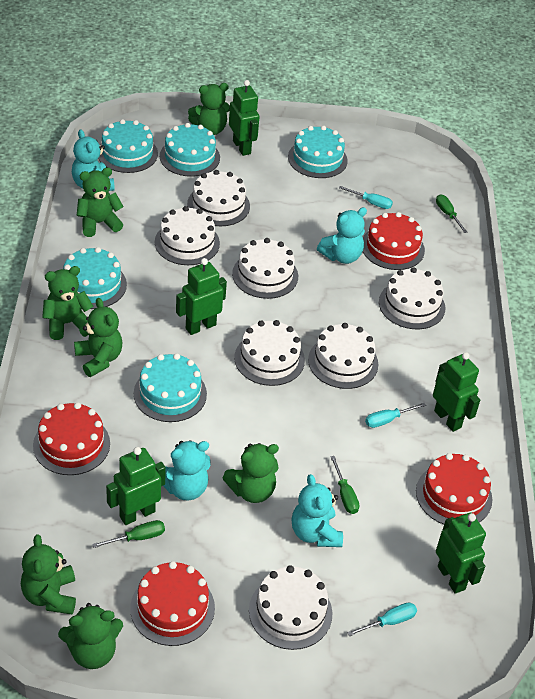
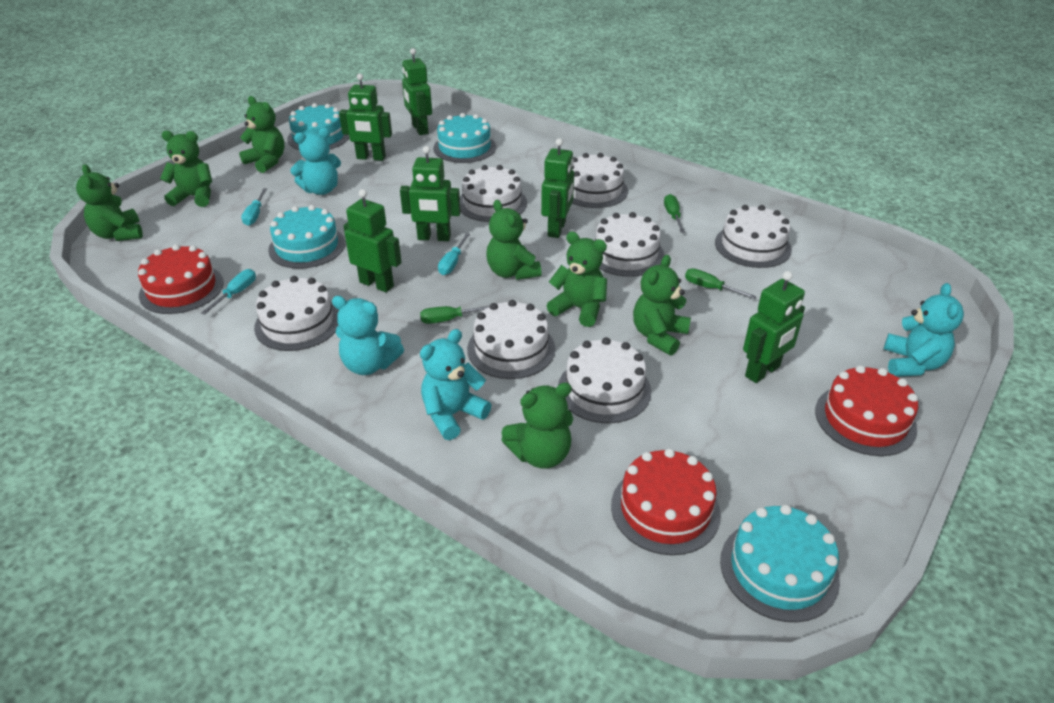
green robot: 5 -> 6
red cake: 4 -> 3
turquoise cake: 5 -> 4

